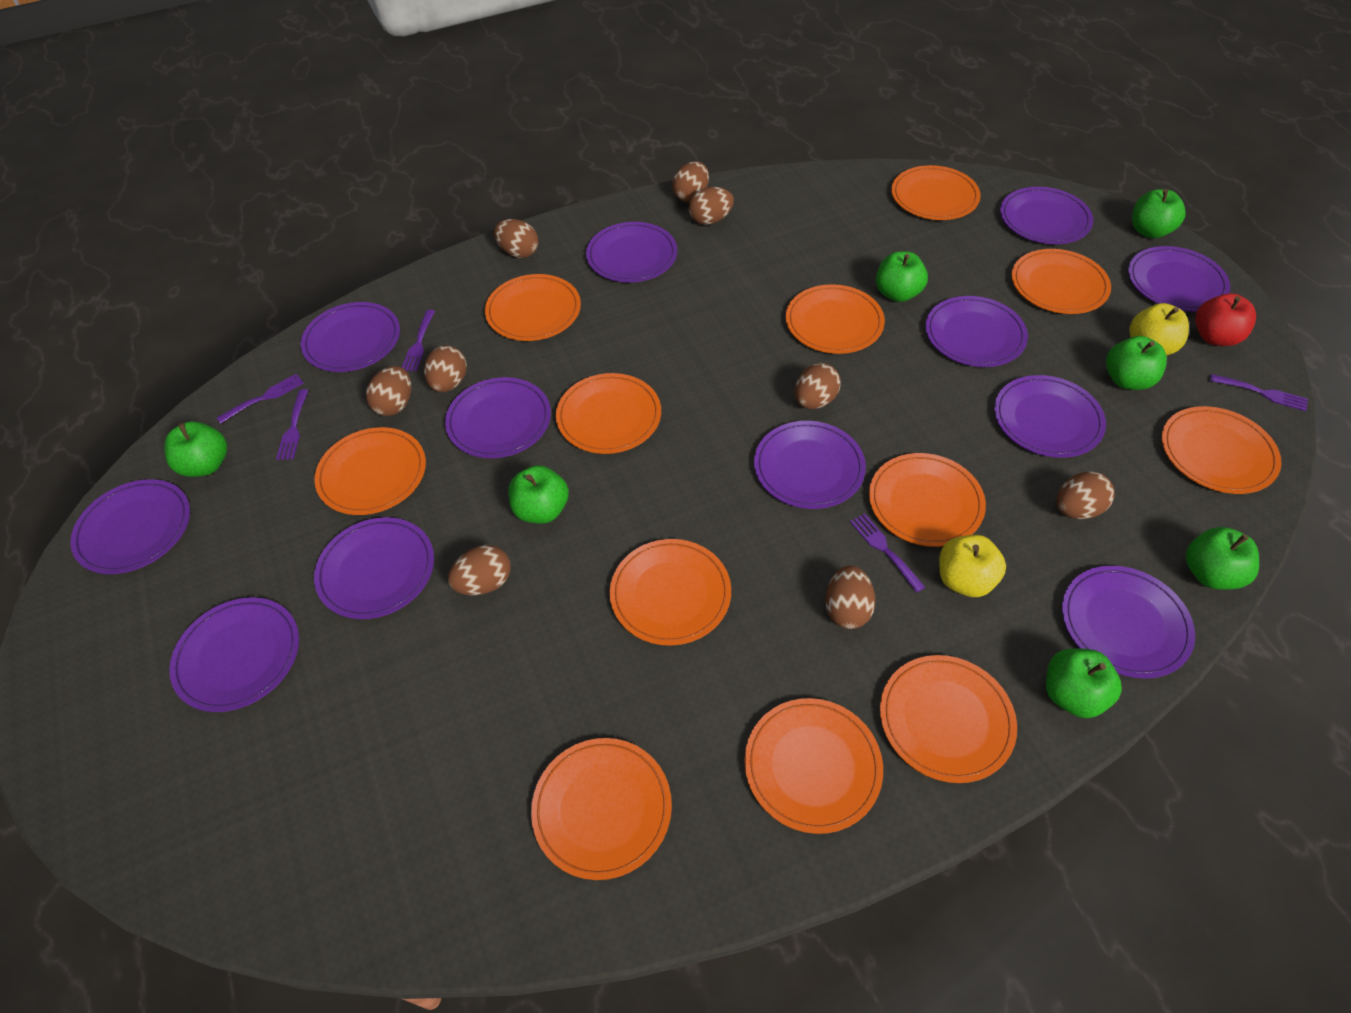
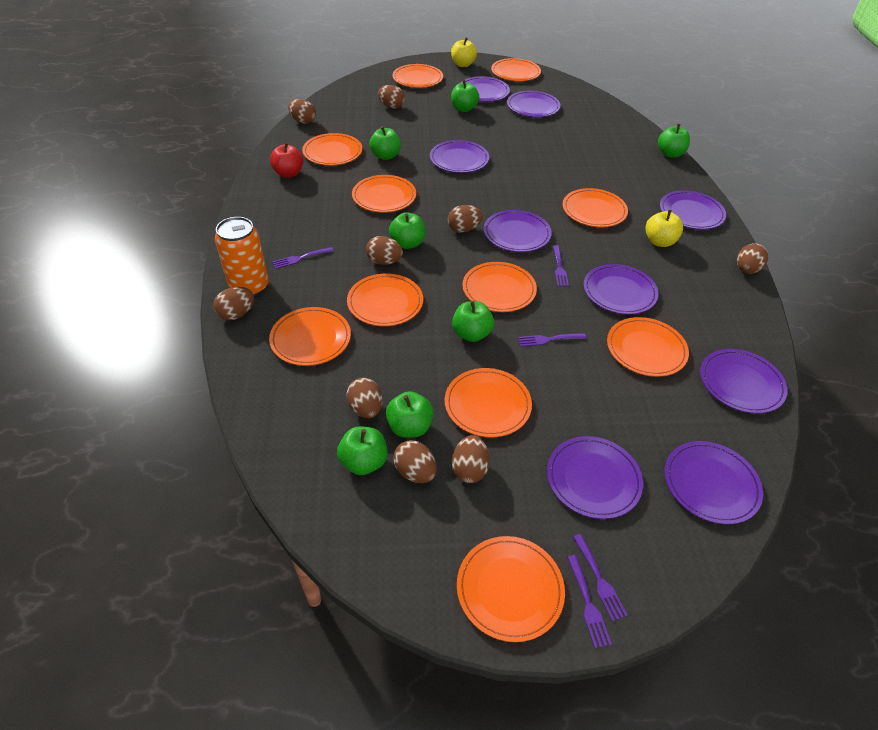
orange can: 0 -> 1
orange plate: 12 -> 11
purple plate: 12 -> 9

